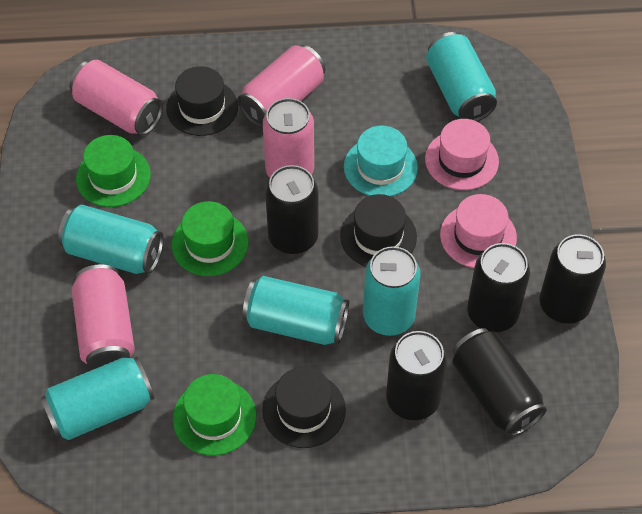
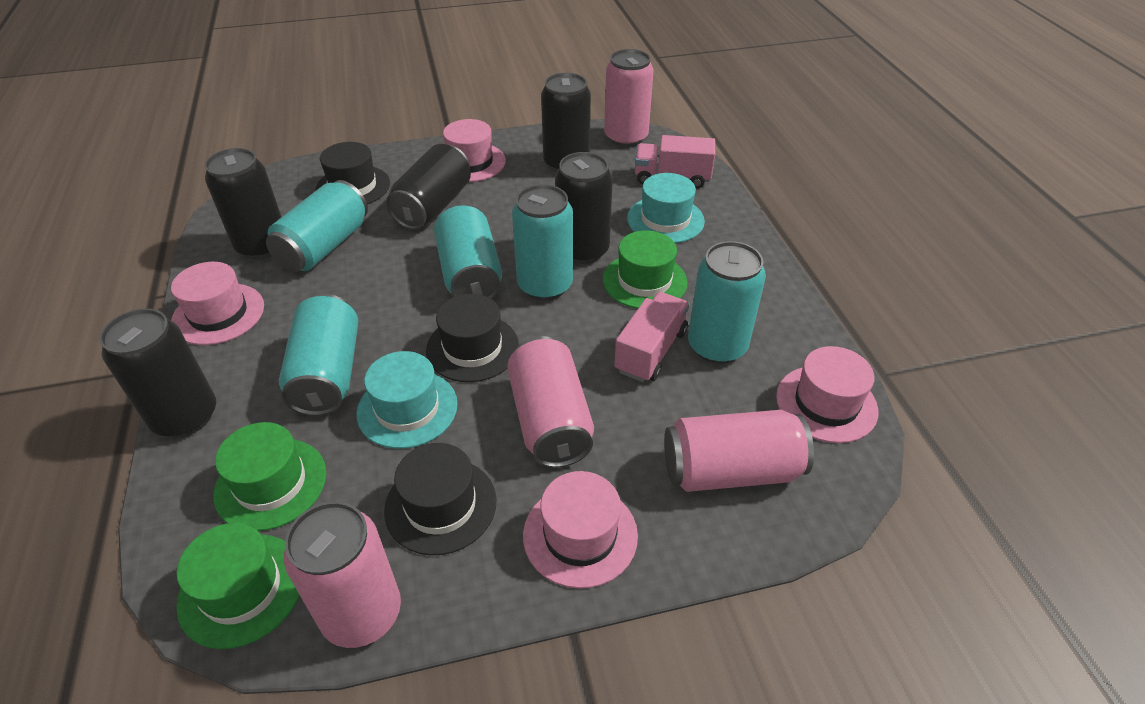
pink hat: 2 -> 4
pink truck: 0 -> 2
turquoise hat: 1 -> 2

